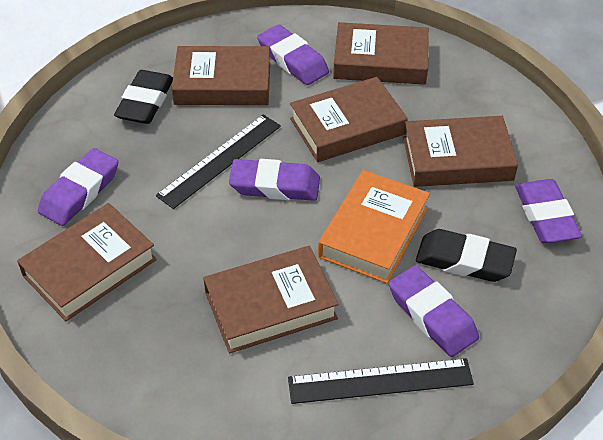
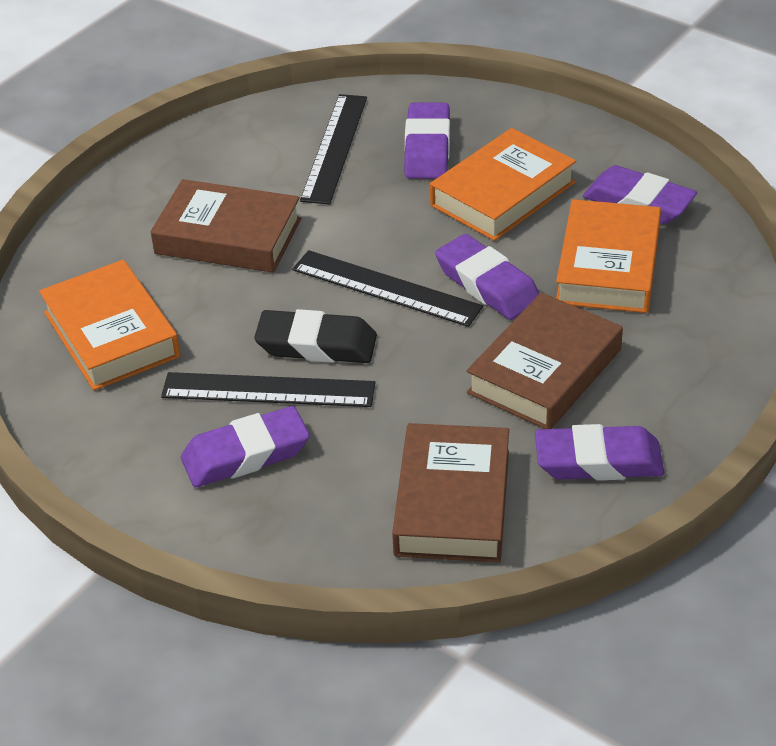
black eraser: 2 -> 1
black ruler: 2 -> 3
brown book: 6 -> 3
orange book: 1 -> 3

